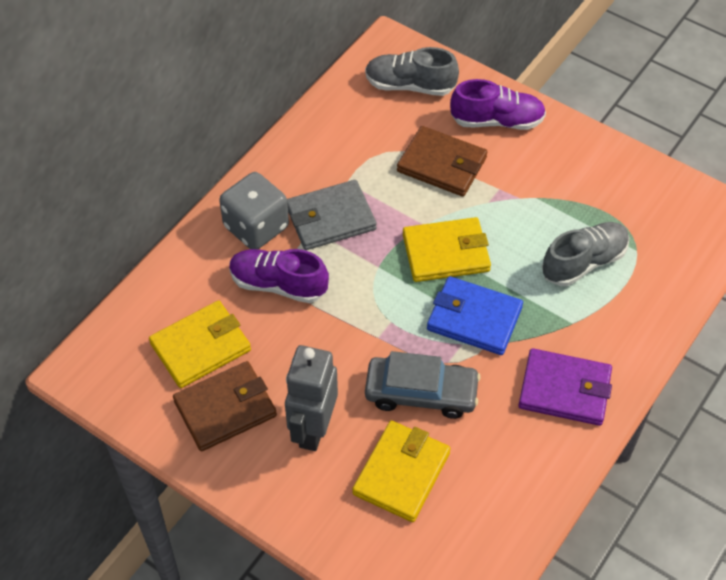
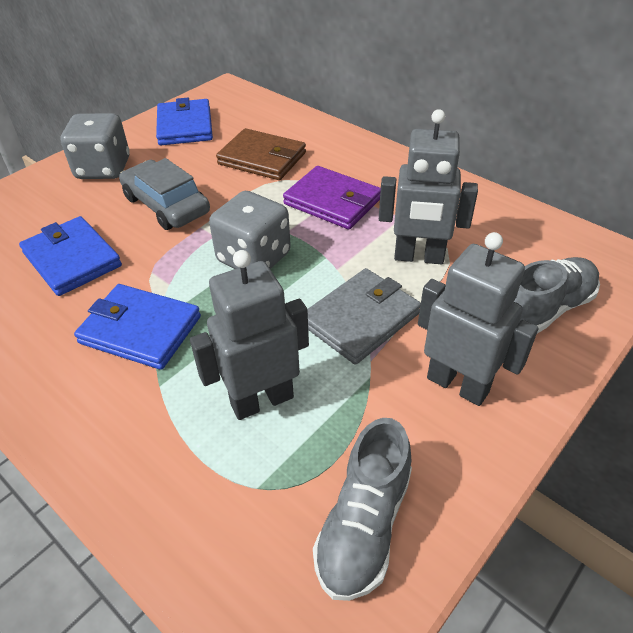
blue wallet: 1 -> 3
brown wallet: 2 -> 1
grey dice: 1 -> 2
grey robot: 1 -> 3
purple shoe: 2 -> 0
yellow wallet: 3 -> 0

